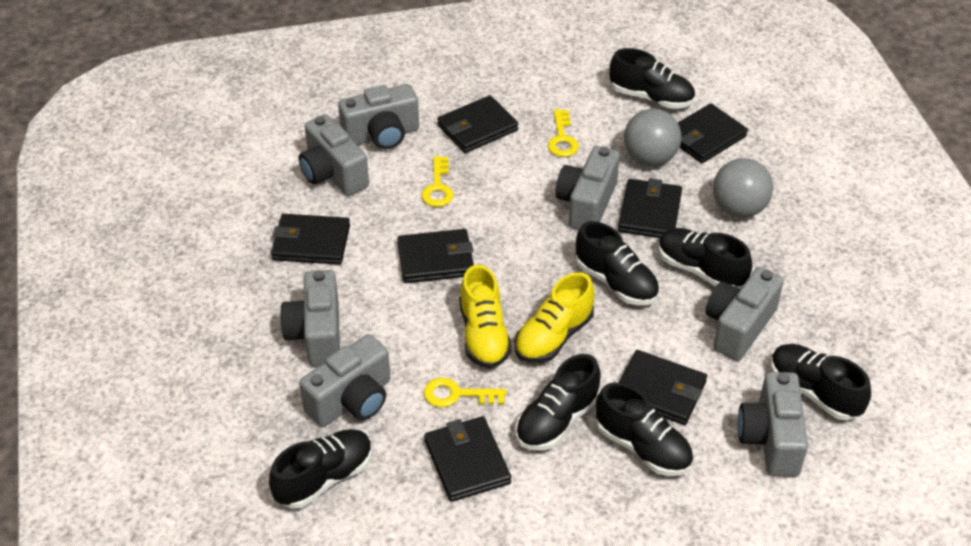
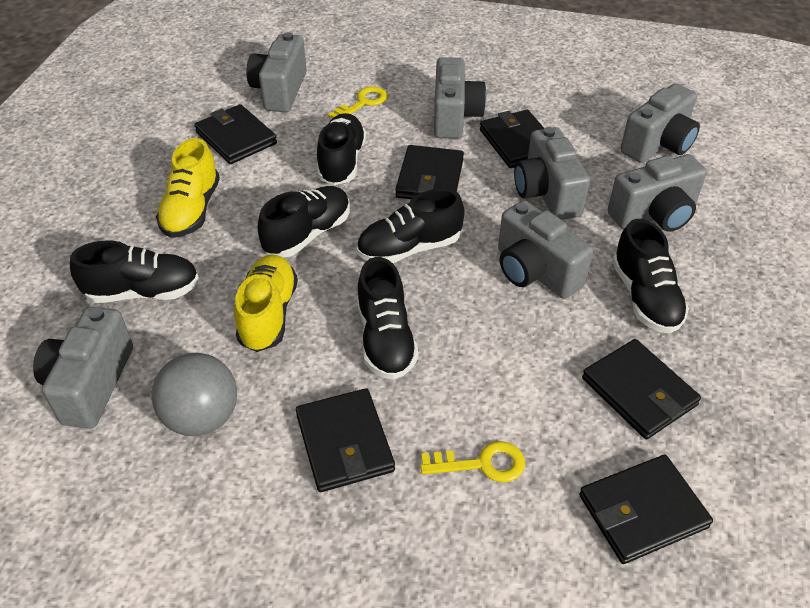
black shoe: 7 -> 6
black wallet: 7 -> 6
grey ball: 2 -> 1
yellow key: 3 -> 2

